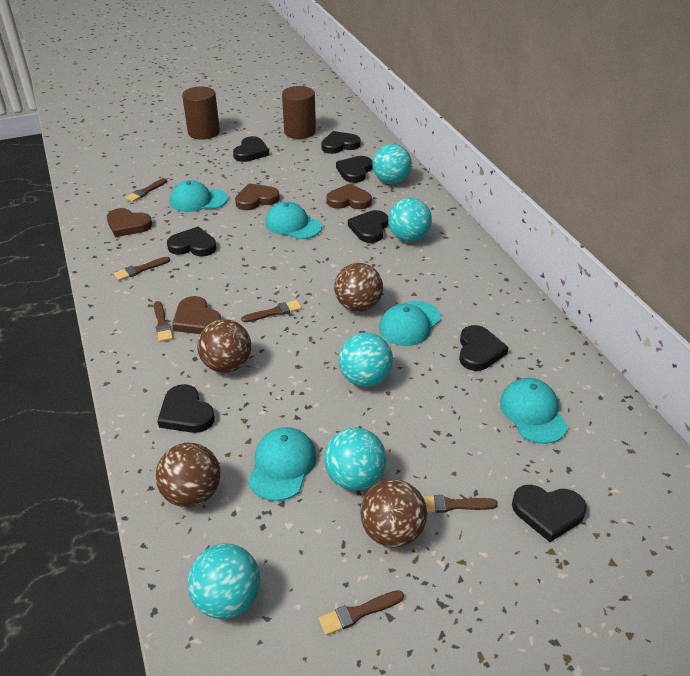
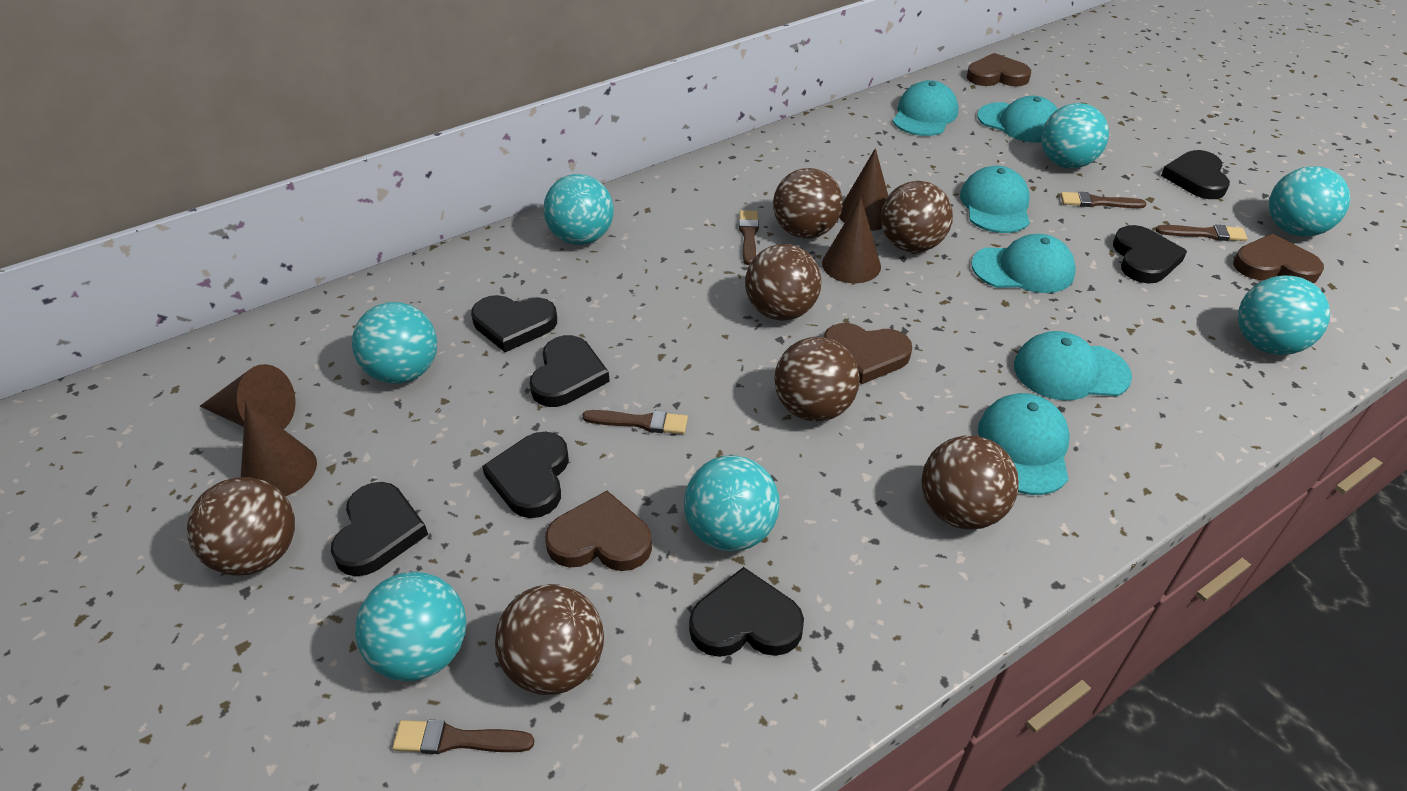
black heart: 8 -> 7
brown ball: 4 -> 7
brown brush: 6 -> 5
brown cone: 0 -> 4
brown cylinder: 2 -> 0
turquoise ball: 5 -> 7
turquoise cap: 5 -> 6

